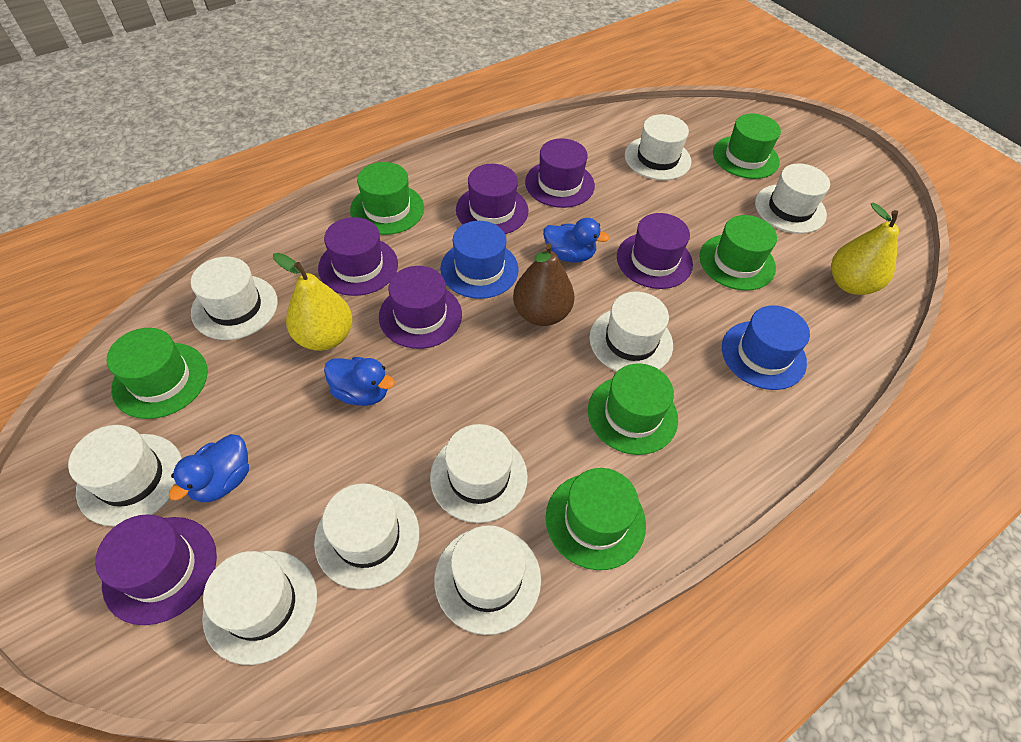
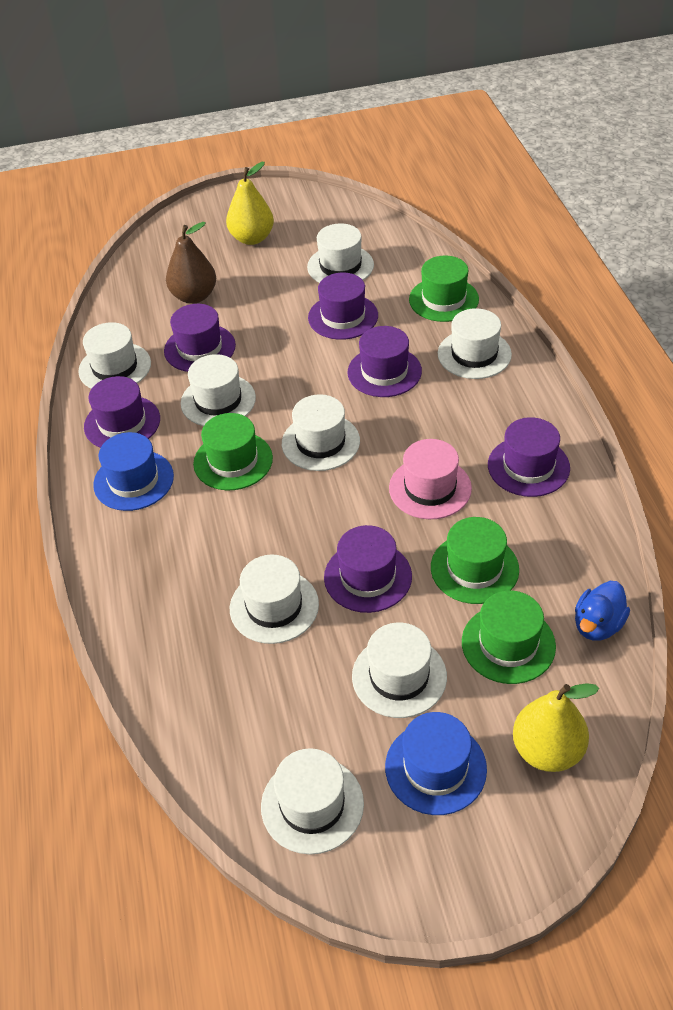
blue duck: 3 -> 1
green hat: 6 -> 4
pink hat: 0 -> 1
white hat: 9 -> 8

